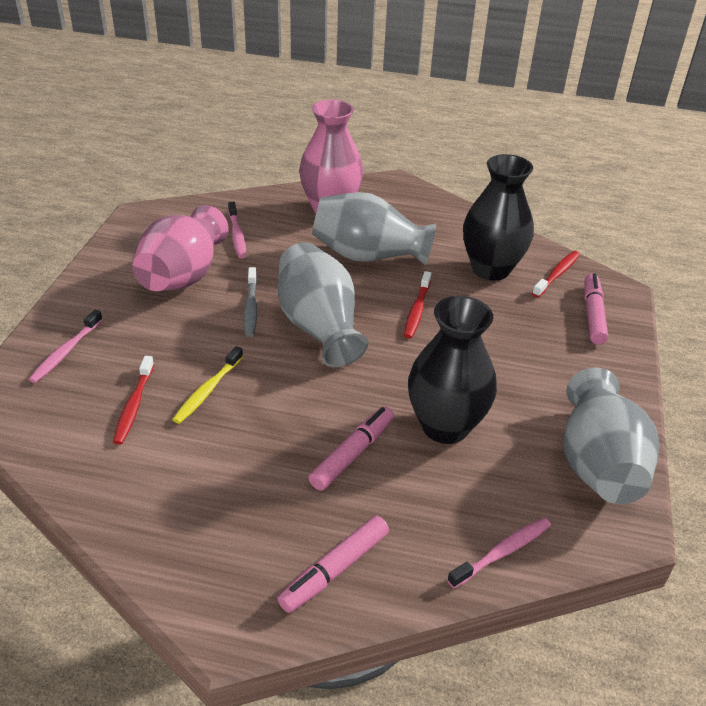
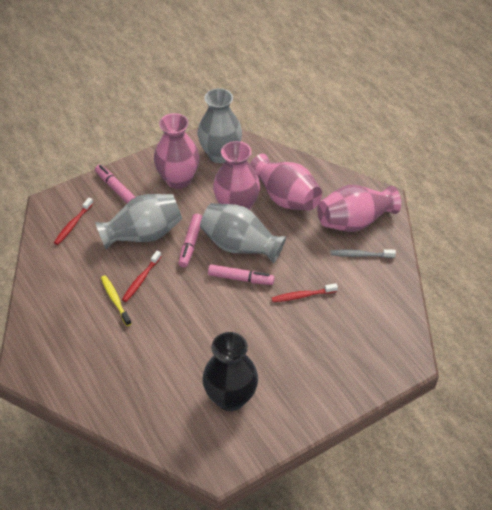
black vase: 2 -> 1
pink toothbrush: 3 -> 0
pink vase: 2 -> 4

